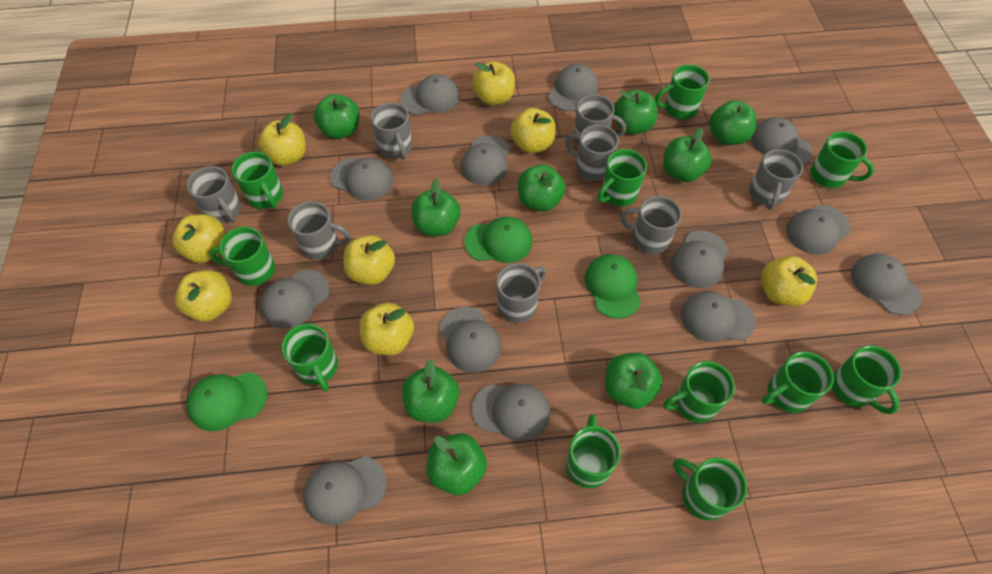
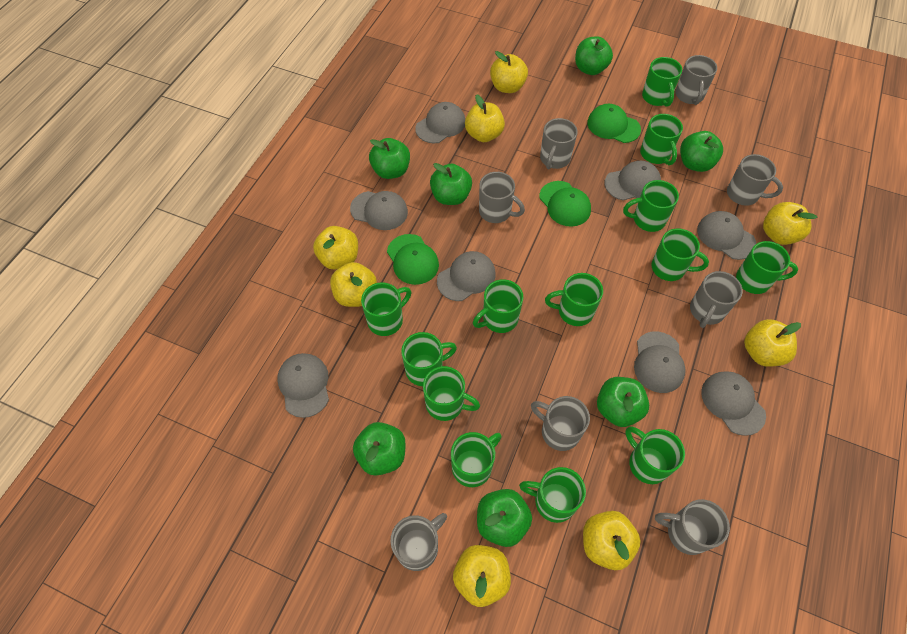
green apple: 9 -> 7
green mug: 11 -> 13
grey cap: 13 -> 8

